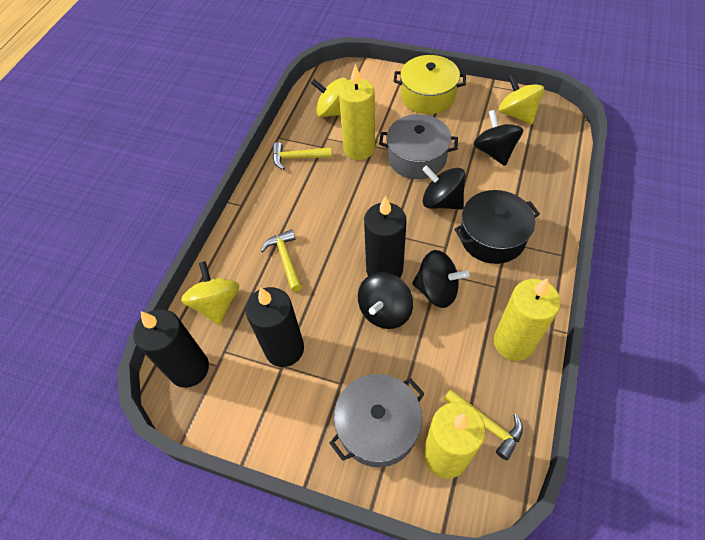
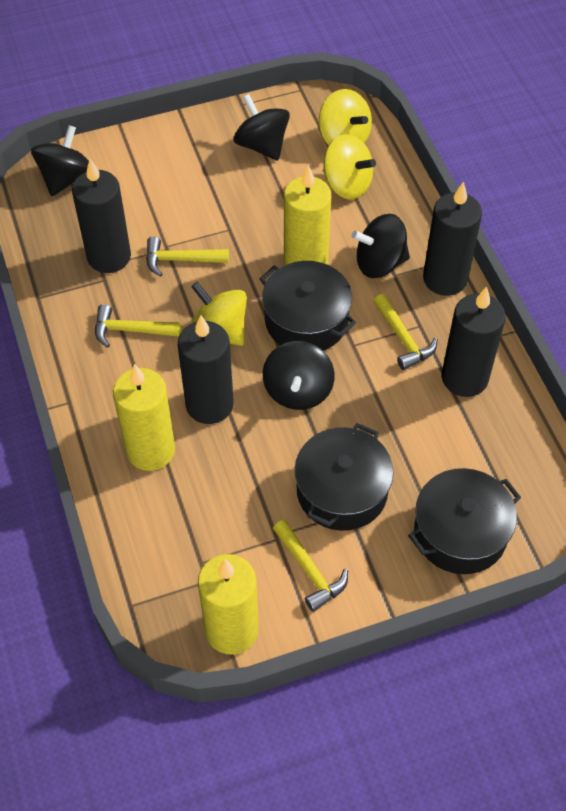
black candle: 3 -> 4
black pot: 1 -> 3
grey pot: 2 -> 0
yellow hammer: 3 -> 4
yellow pot: 1 -> 0

